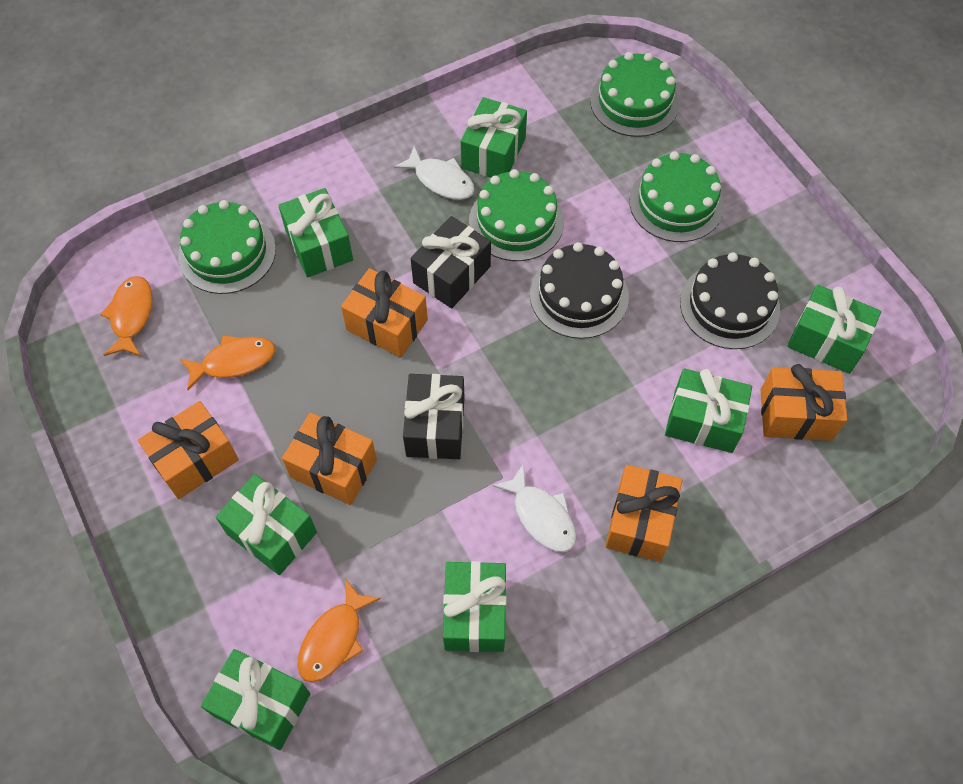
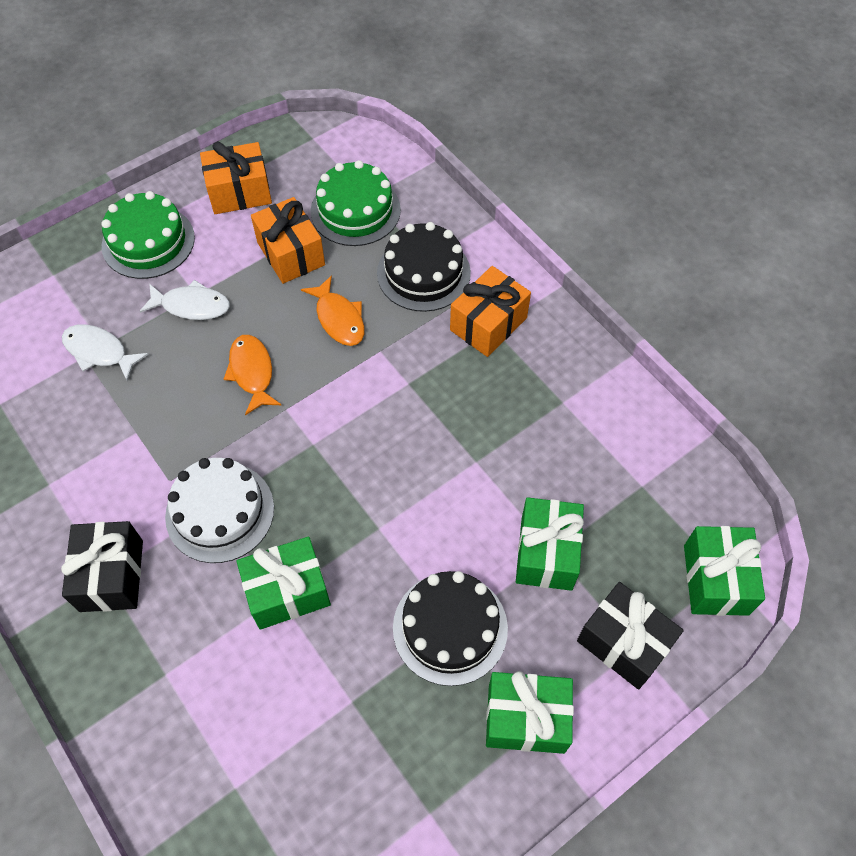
green cake: 4 -> 2
green gift: 7 -> 4
orange fish: 3 -> 2
orange gift: 5 -> 3
white cake: 0 -> 1

